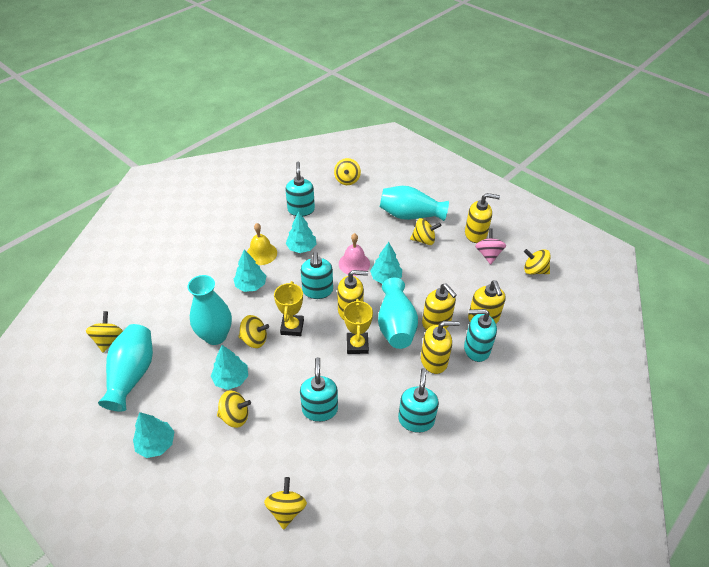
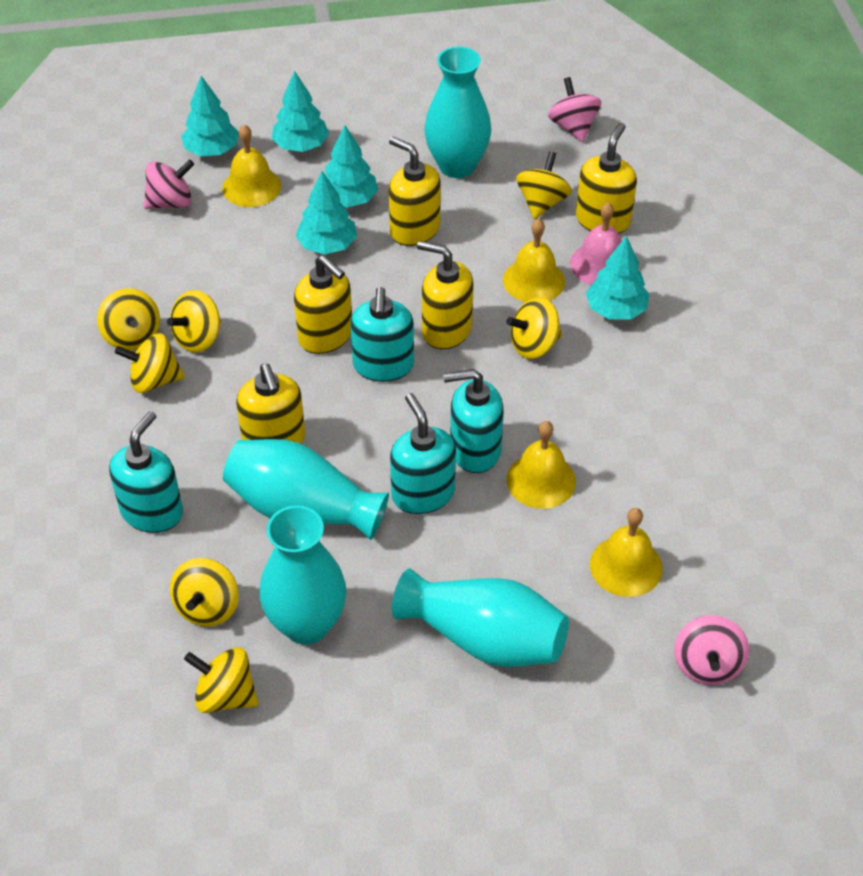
pink spinning top: 1 -> 3
turquoise soap dispenser: 5 -> 4
yellow bell: 1 -> 4
yellow trophy: 2 -> 0

